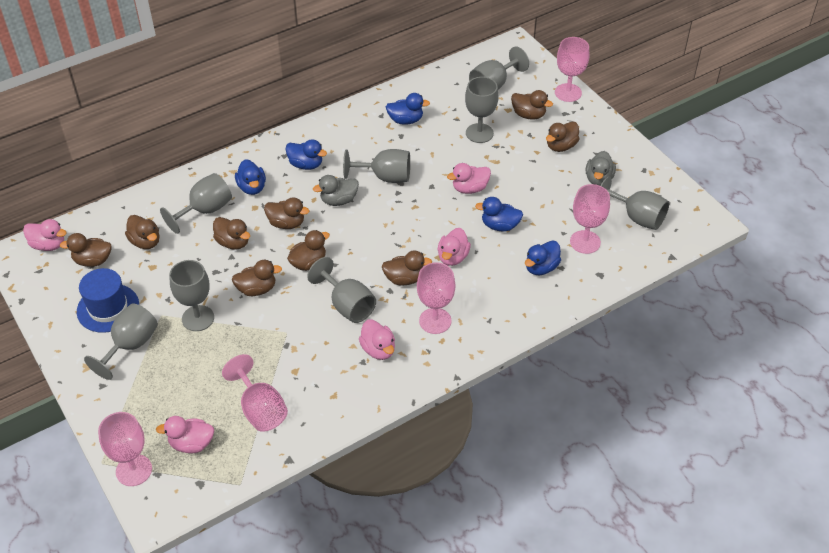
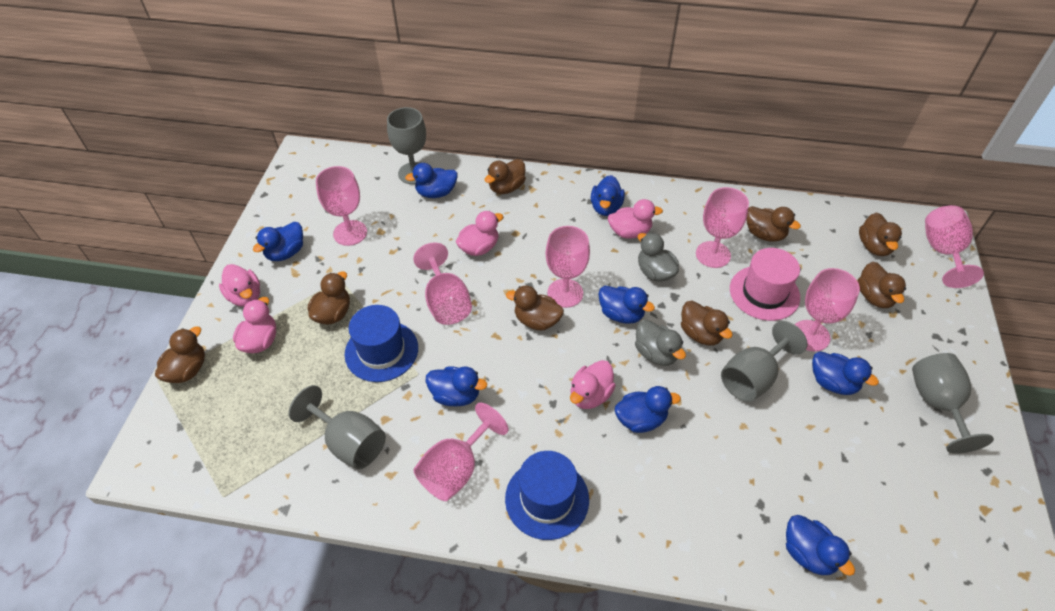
blue duck: 5 -> 8
blue hat: 1 -> 2
brown duck: 9 -> 8
grey goblet: 8 -> 4
pink goblet: 5 -> 7
pink hat: 0 -> 1

